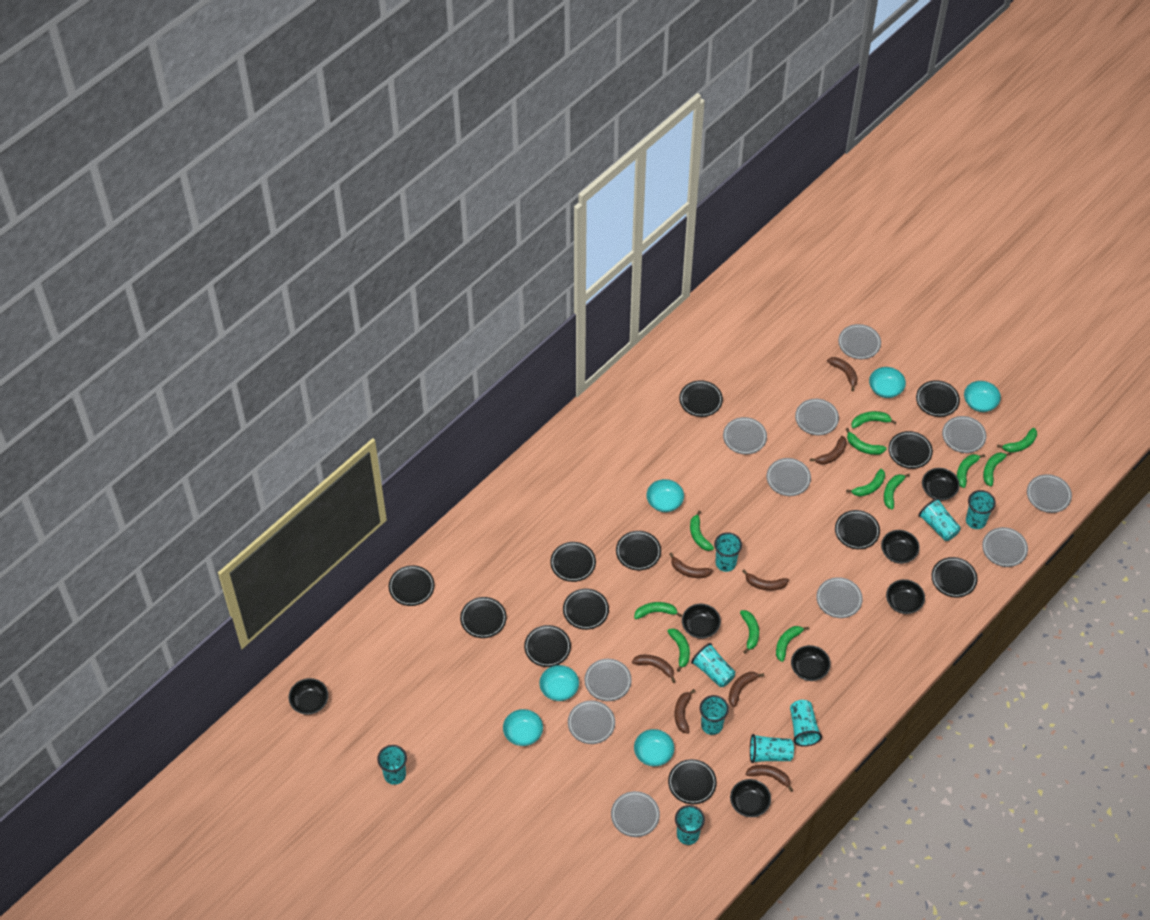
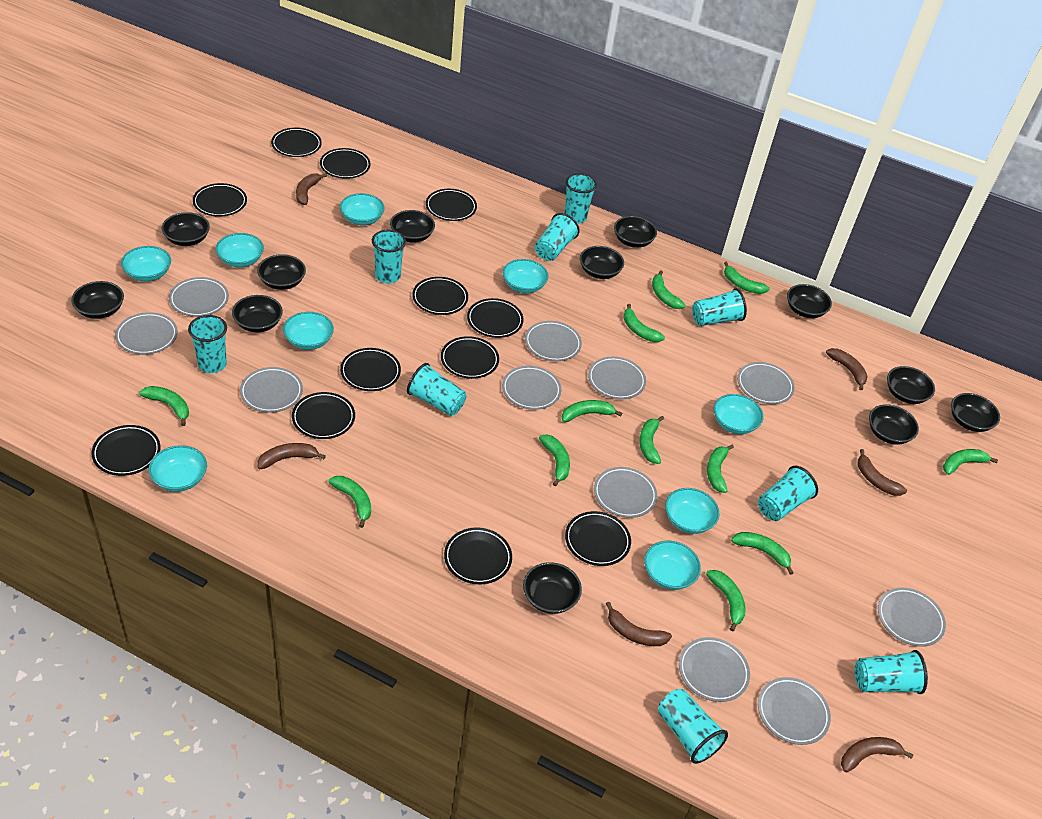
black bowl: 7 -> 12
brown banana: 8 -> 6
turquoise bowl: 6 -> 9

